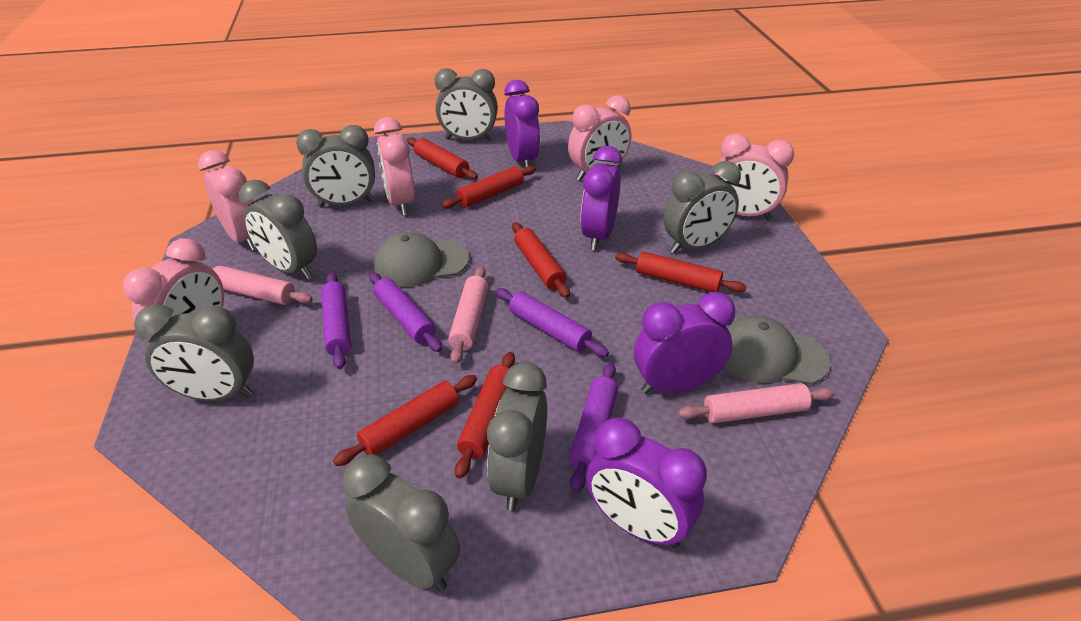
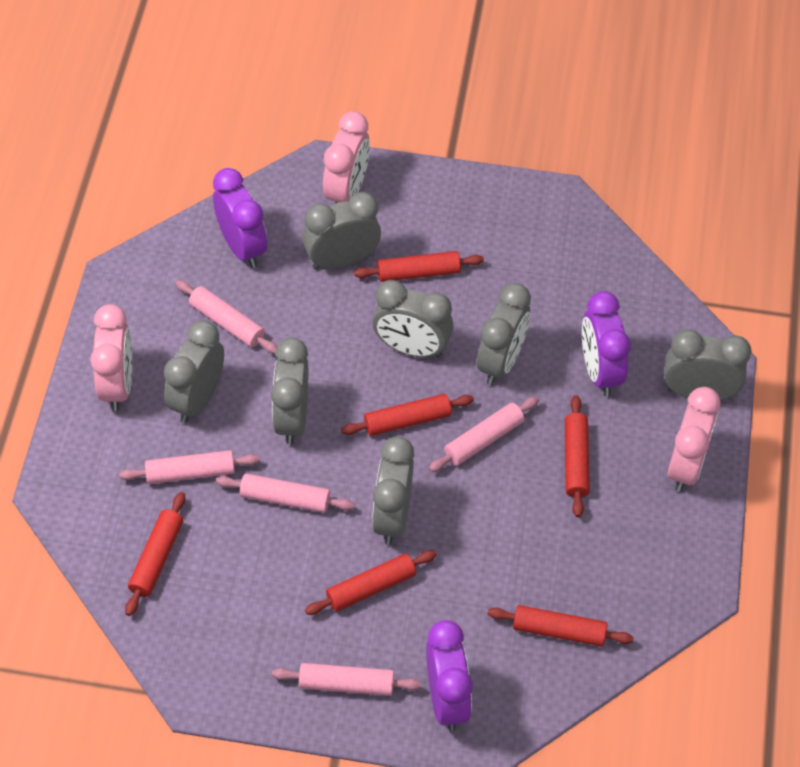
grey cap: 2 -> 0
pink clock: 5 -> 3
pink rolling pin: 3 -> 5
purple clock: 4 -> 3
purple rolling pin: 4 -> 0

